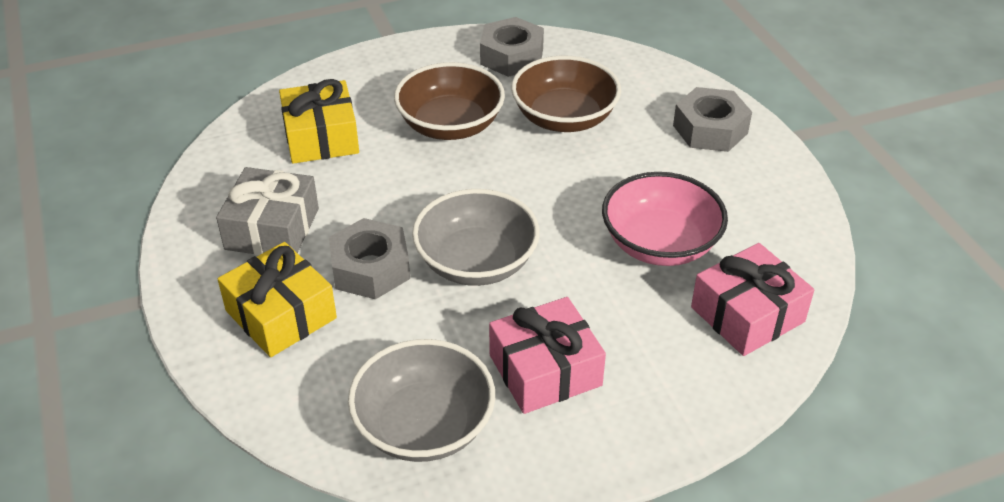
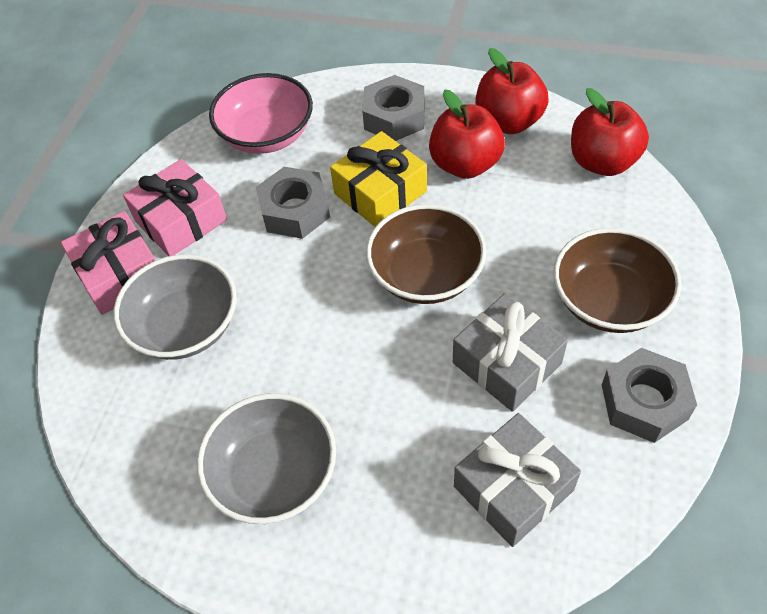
grey gift: 1 -> 2
red apple: 0 -> 3
yellow gift: 2 -> 1

